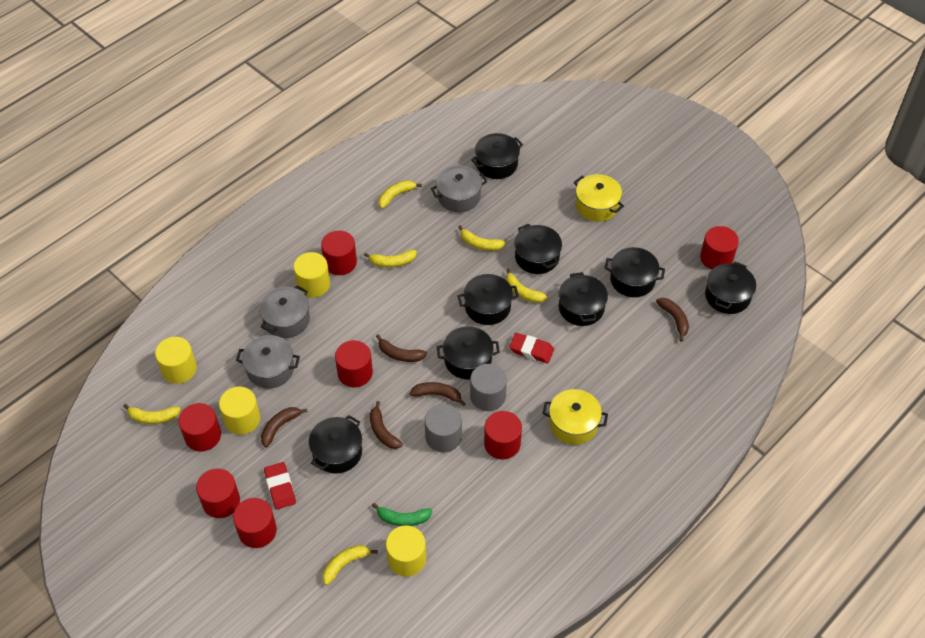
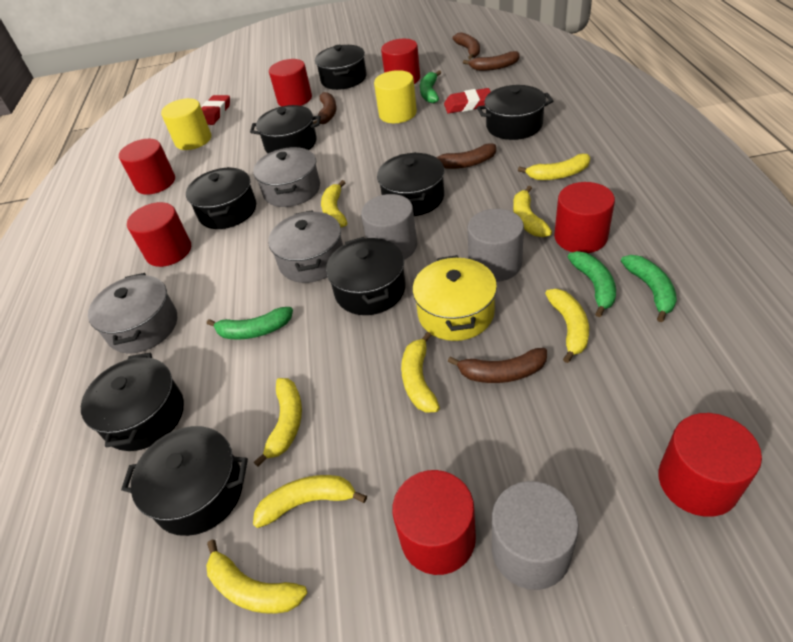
green banana: 1 -> 4
grey cylinder: 2 -> 3
yellow banana: 6 -> 8
yellow cylinder: 4 -> 2
yellow pot: 2 -> 1

